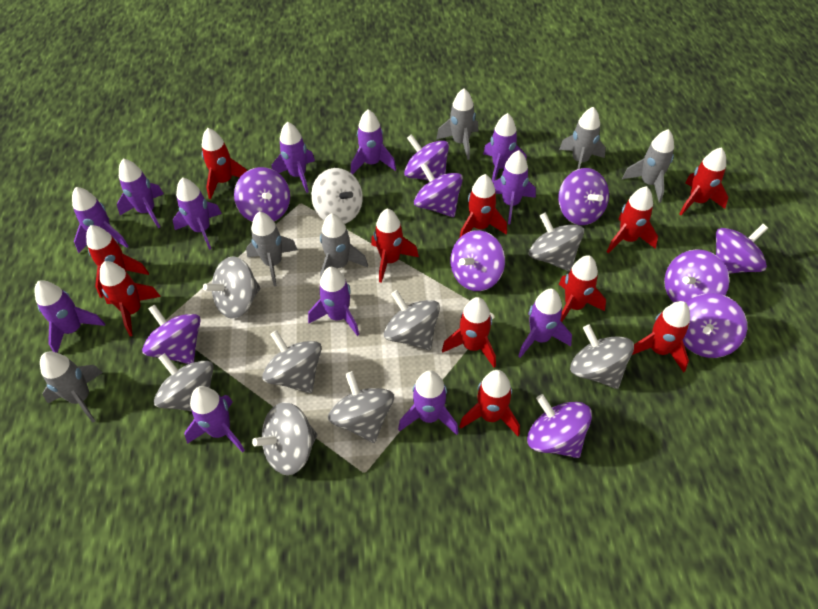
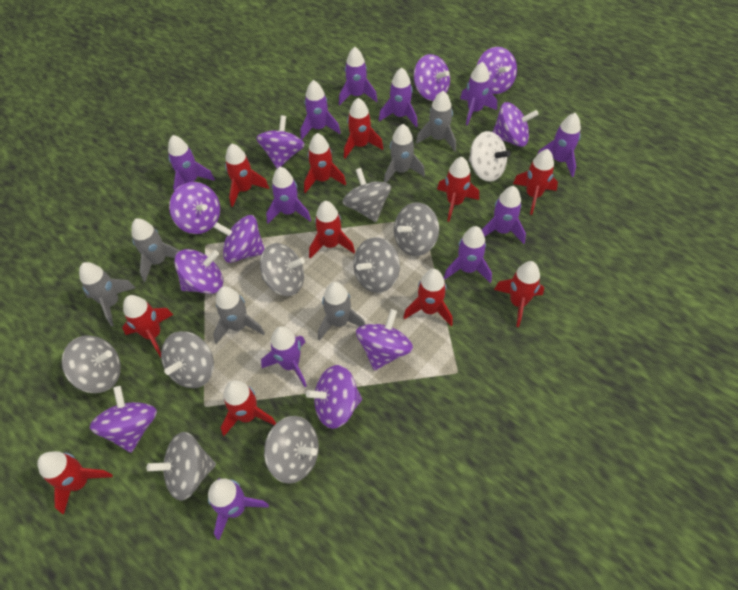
purple rocket: 12 -> 11

